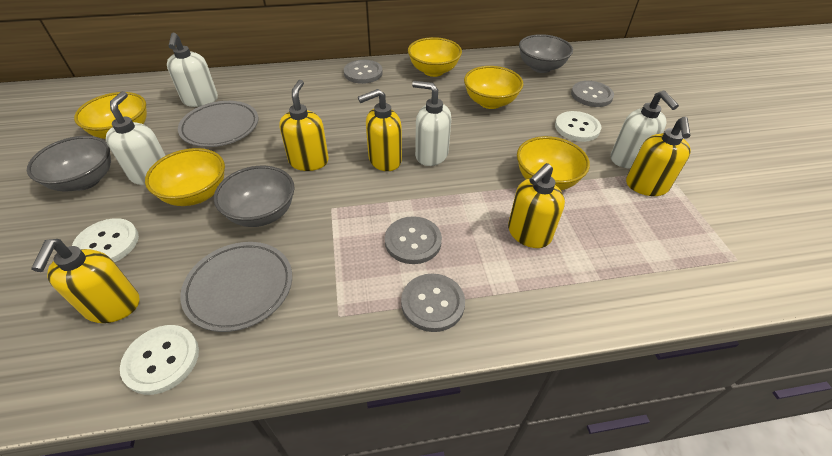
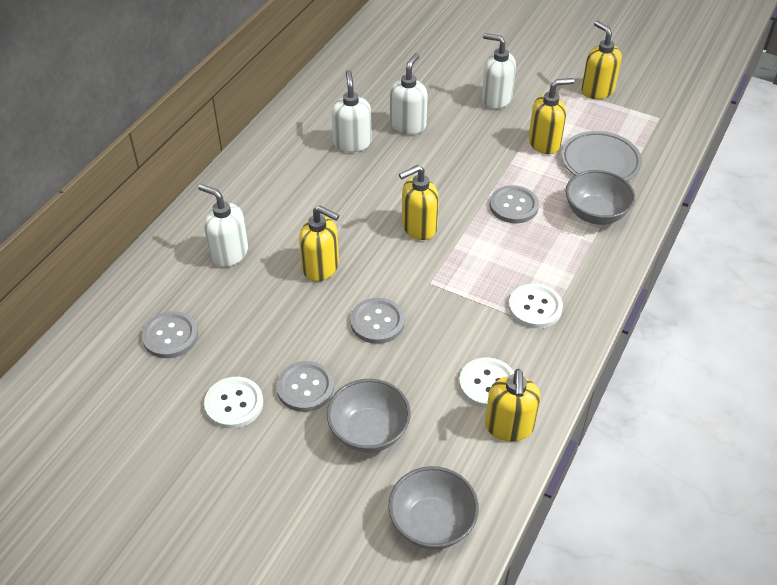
grey plate: 2 -> 1
yellow bowl: 5 -> 0

